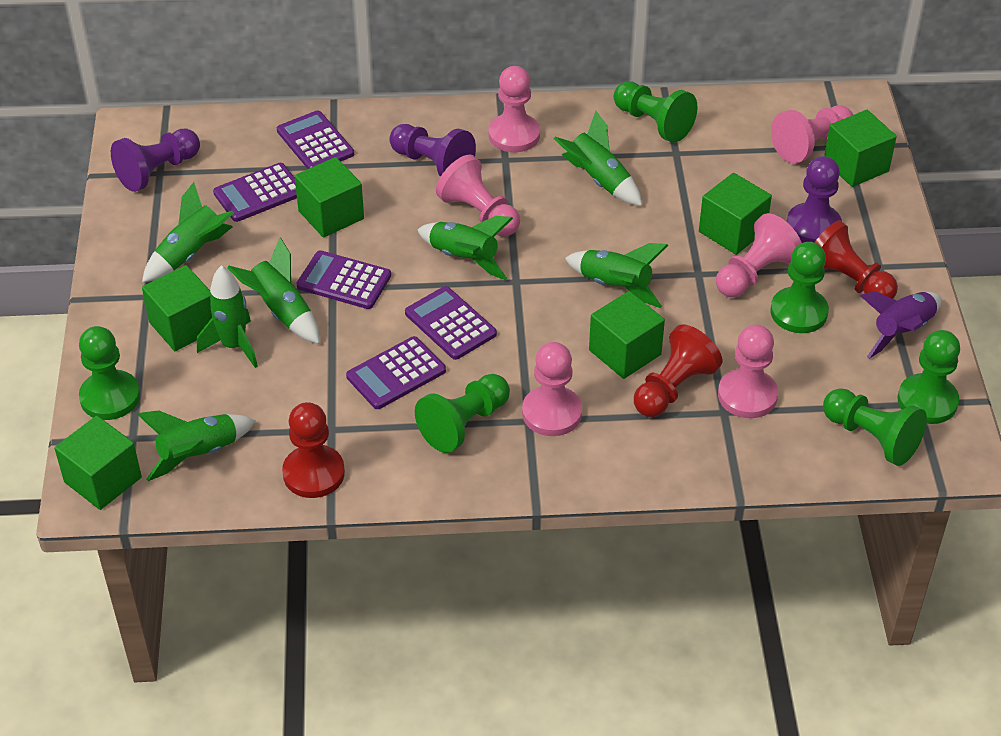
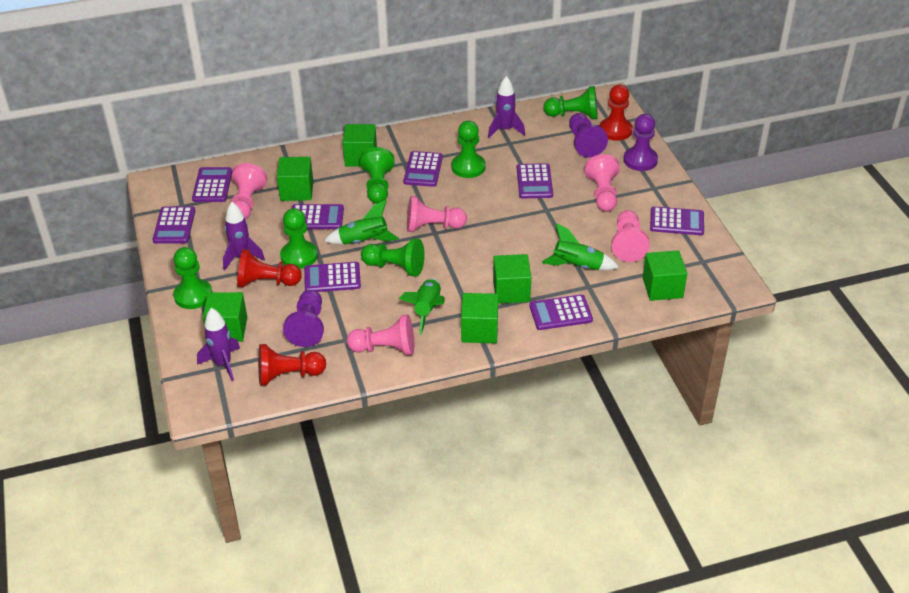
green rocket: 7 -> 3
pink pawn: 6 -> 5
purple calculator: 5 -> 8
purple rocket: 1 -> 3

